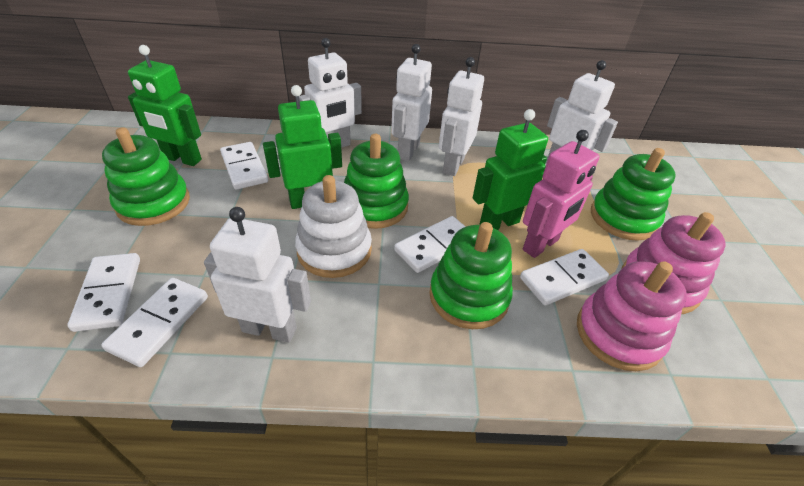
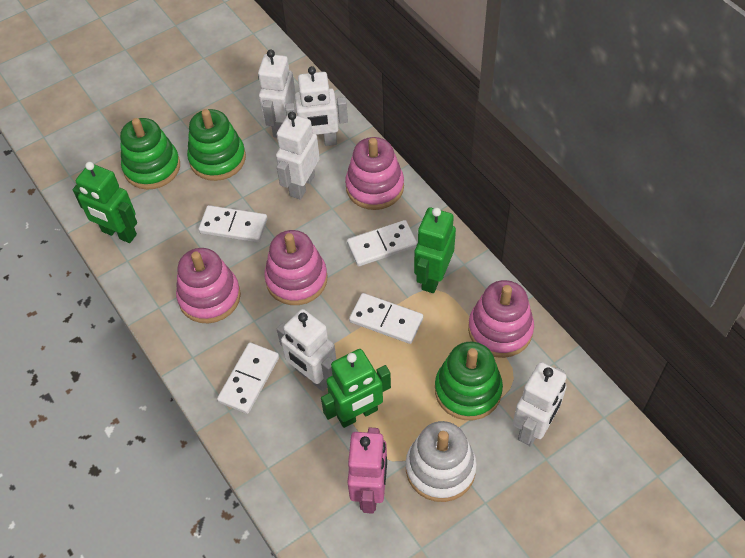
green stacking toy: 4 -> 3
pink stacking toy: 2 -> 4
white domino: 5 -> 4

